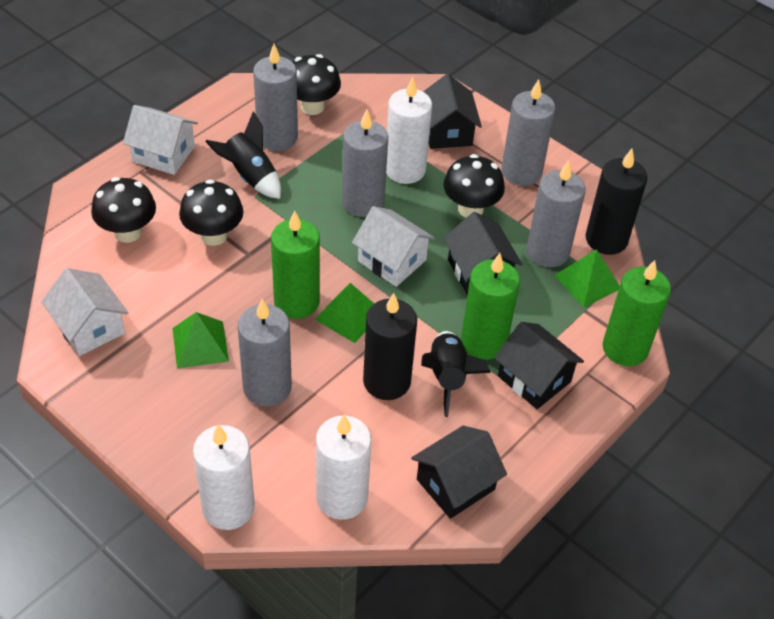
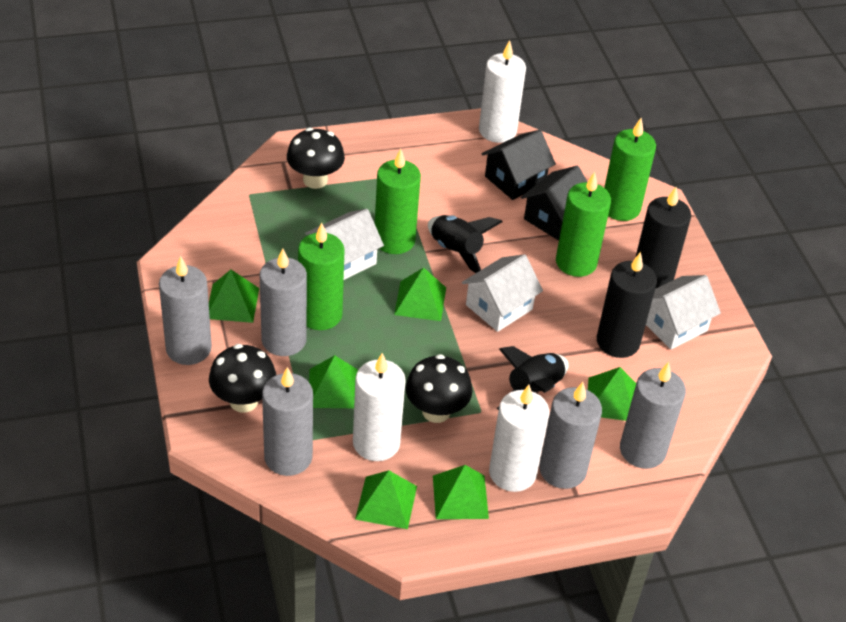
black house: 4 -> 2
black mushroom: 4 -> 3
green candle: 3 -> 4
green pyramid: 3 -> 6

